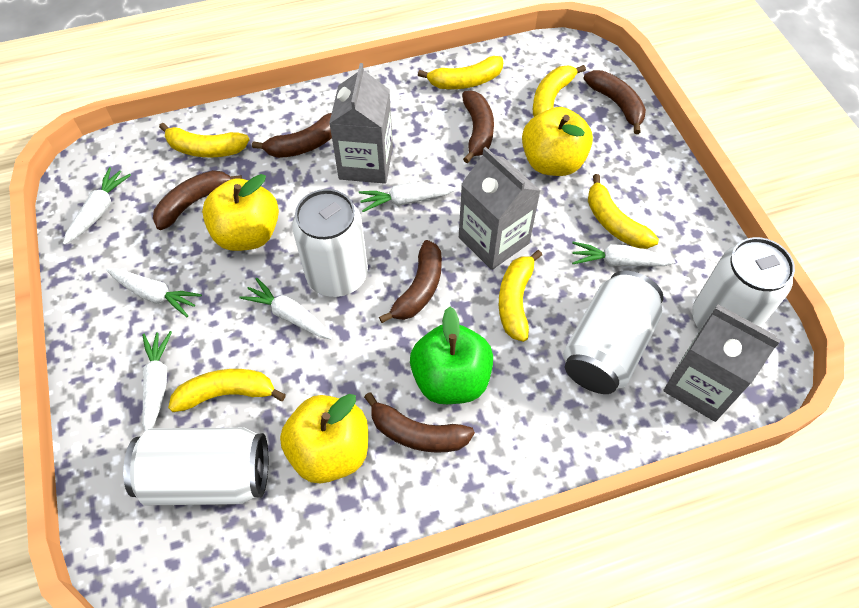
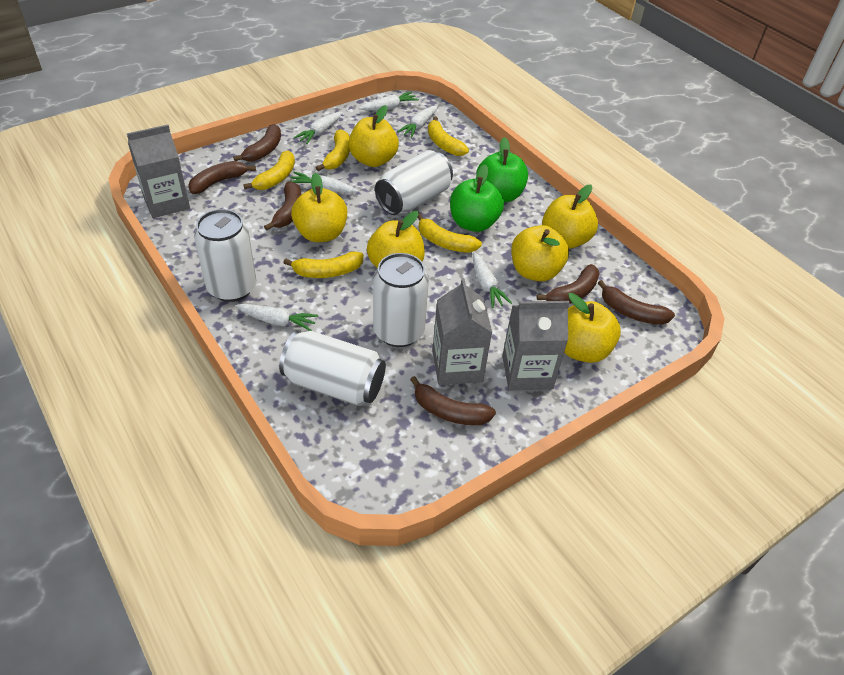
green apple: 1 -> 2
yellow apple: 3 -> 6
yellow banana: 6 -> 5

